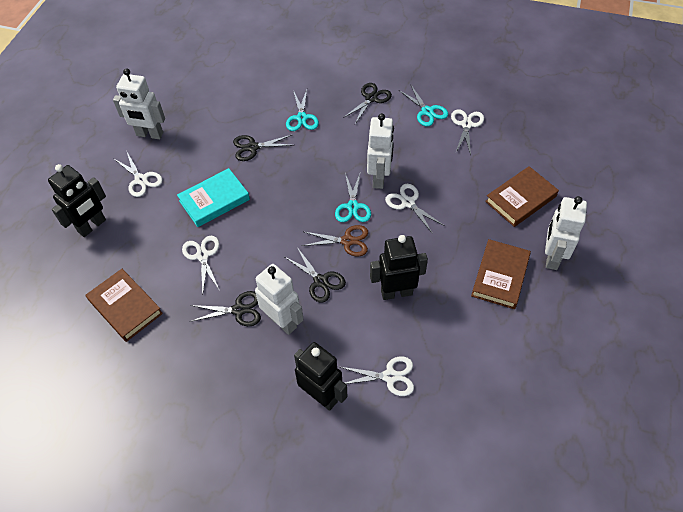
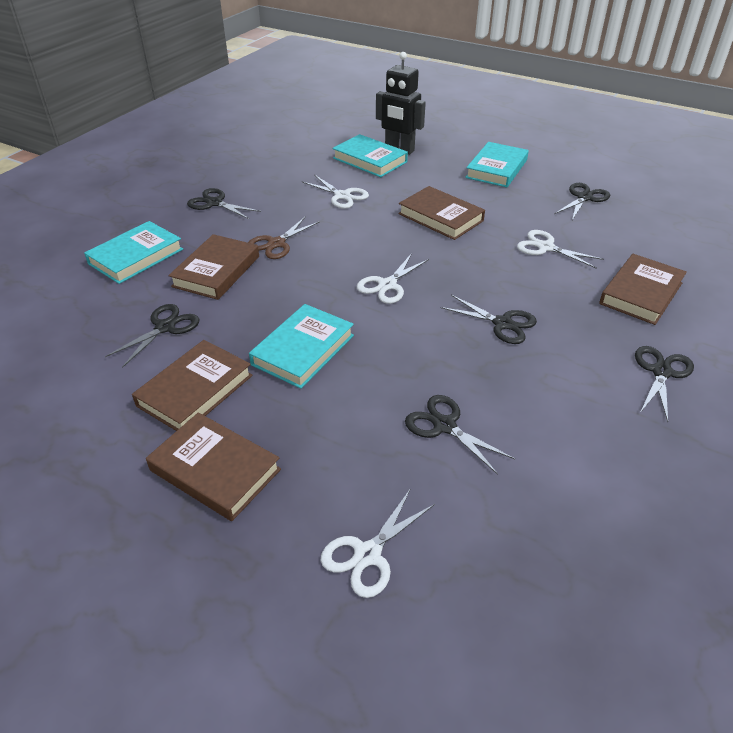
black robot: 3 -> 1
black scissors: 4 -> 6
brown book: 3 -> 5
turquoise book: 1 -> 4
turquoise scissors: 3 -> 0
white robot: 4 -> 0
white scissors: 5 -> 4

